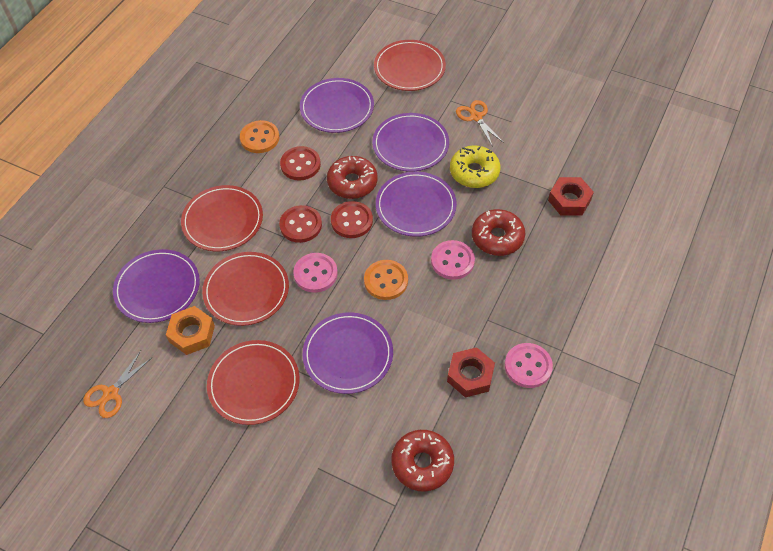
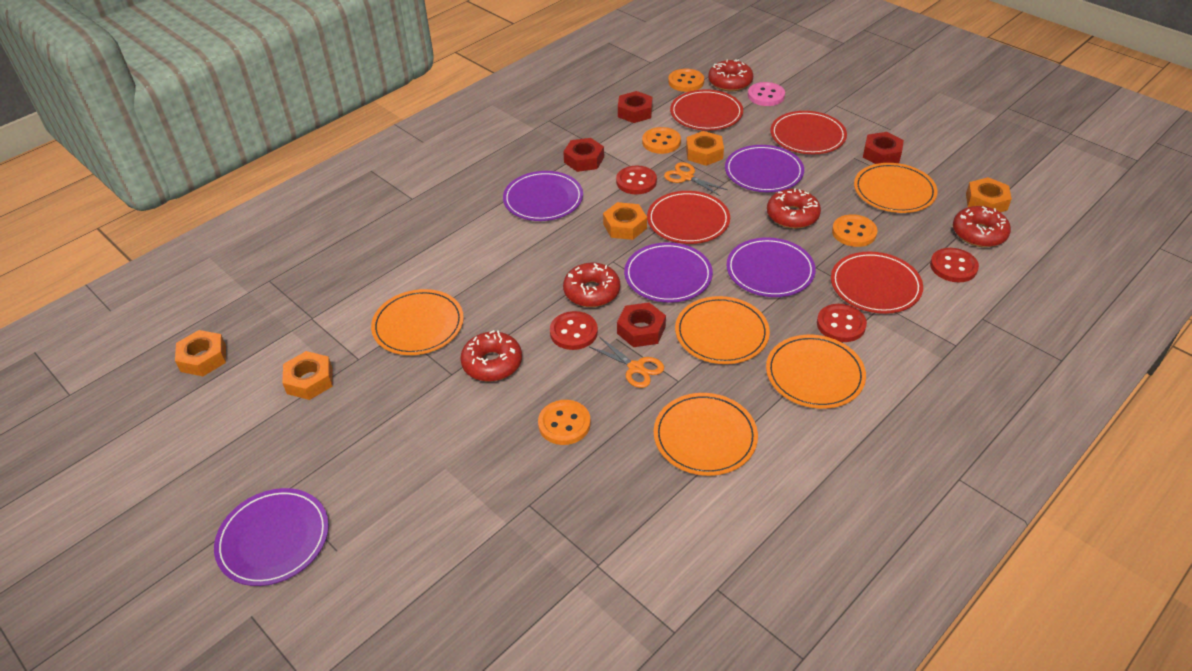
orange button: 2 -> 4
orange nut: 1 -> 5
orange plate: 0 -> 5
pink button: 3 -> 1
red button: 3 -> 4
red donut: 3 -> 5
red nut: 2 -> 4
yellow donut: 1 -> 0

